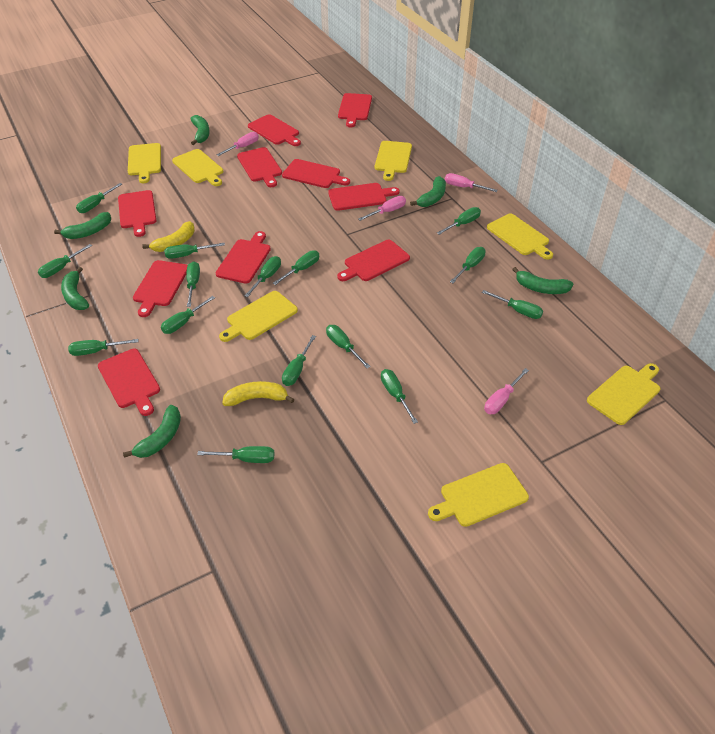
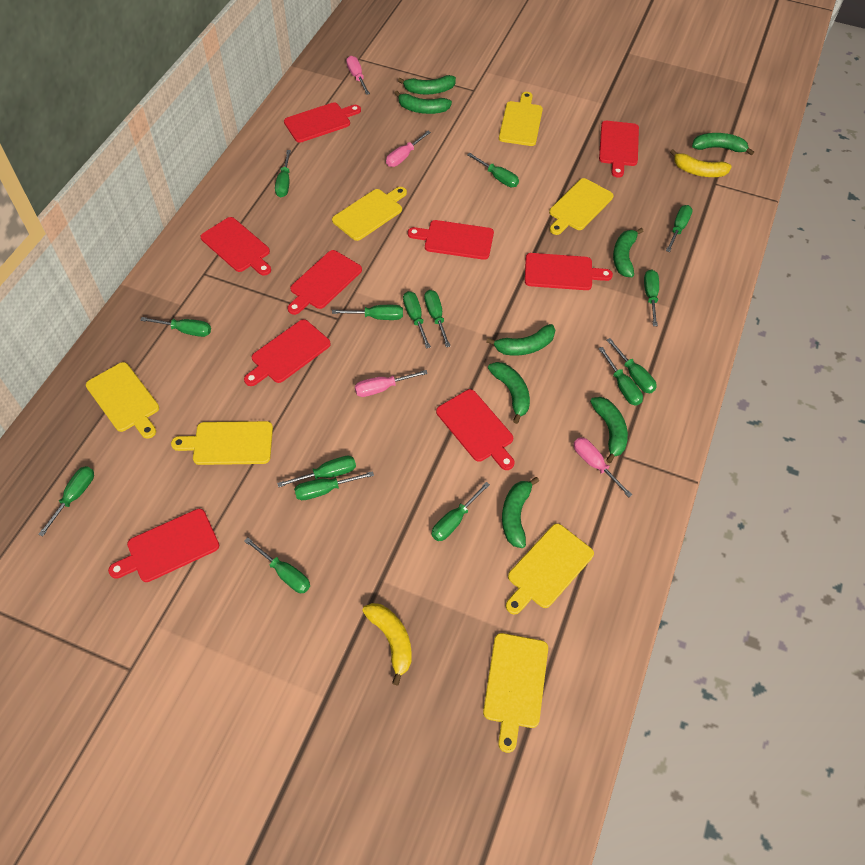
green banana: 6 -> 8
red cutting board: 10 -> 9

